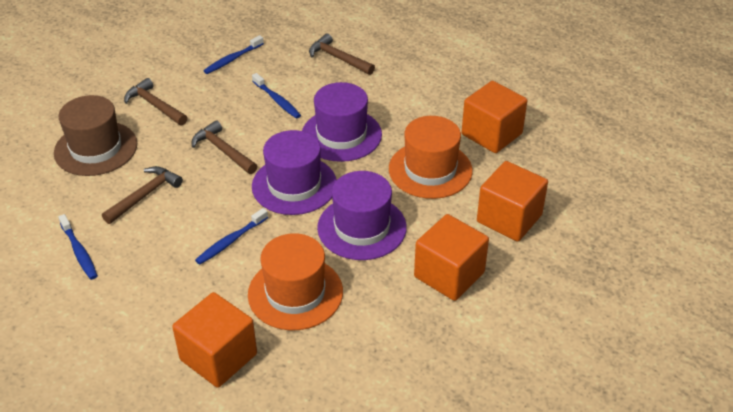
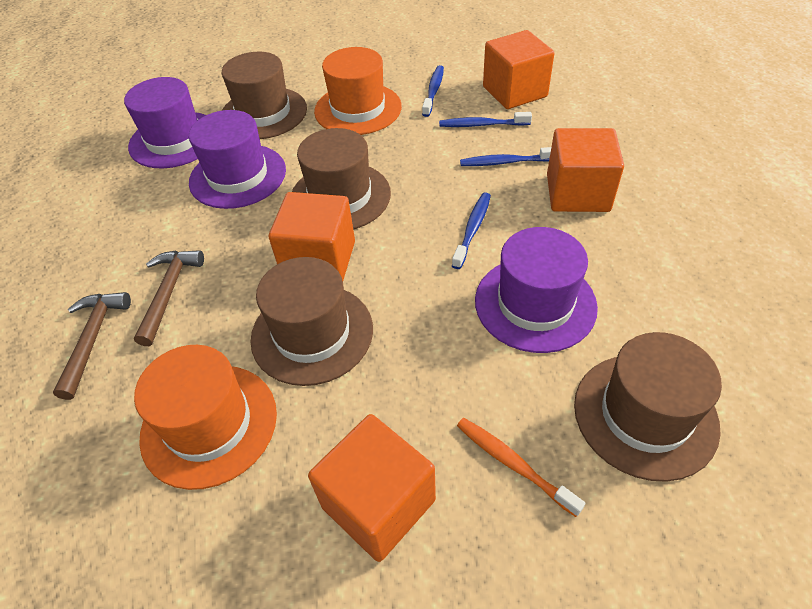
brown hammer: 4 -> 2
brown hat: 1 -> 4
orange toothbrush: 0 -> 1

